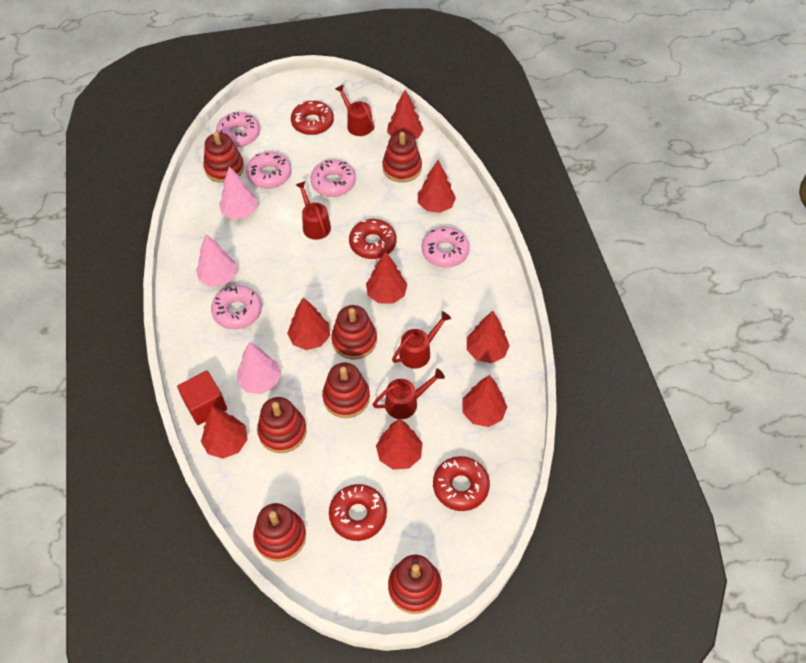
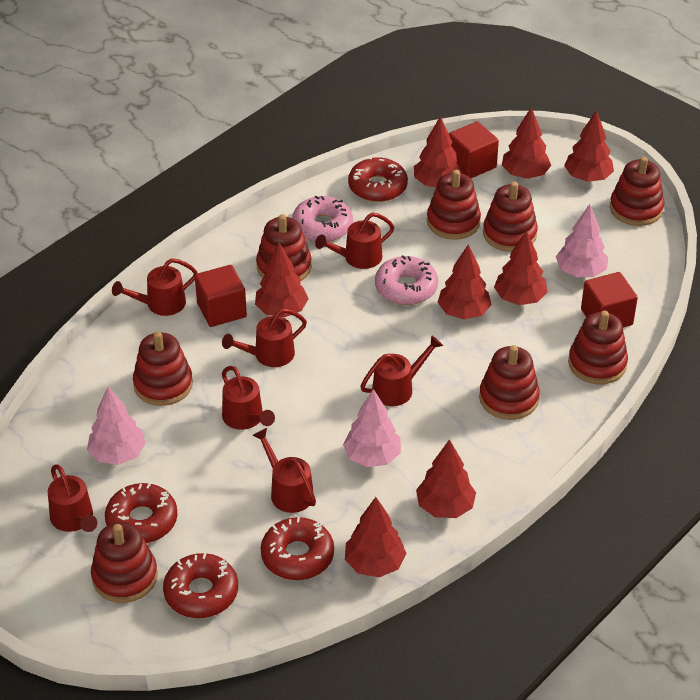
pink donut: 5 -> 2
red cube: 1 -> 3
red stacking toy: 7 -> 8
red watering can: 4 -> 7

